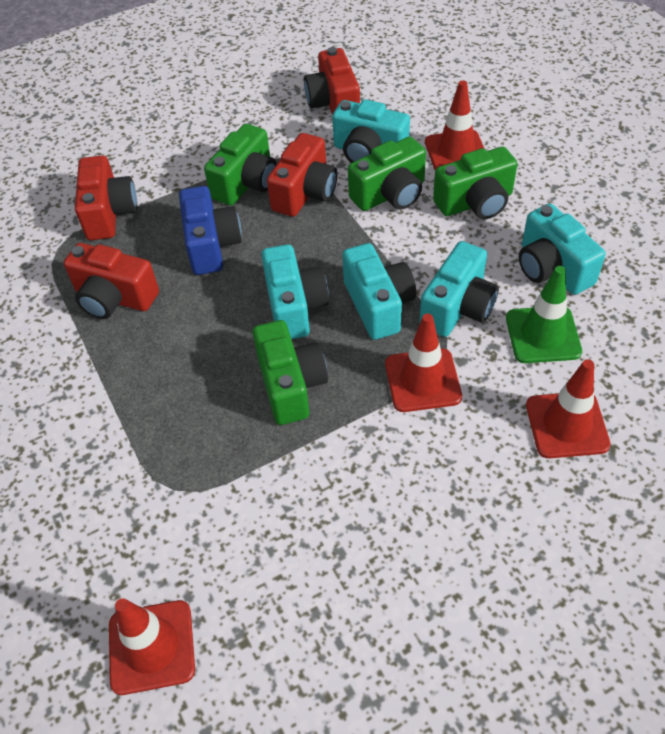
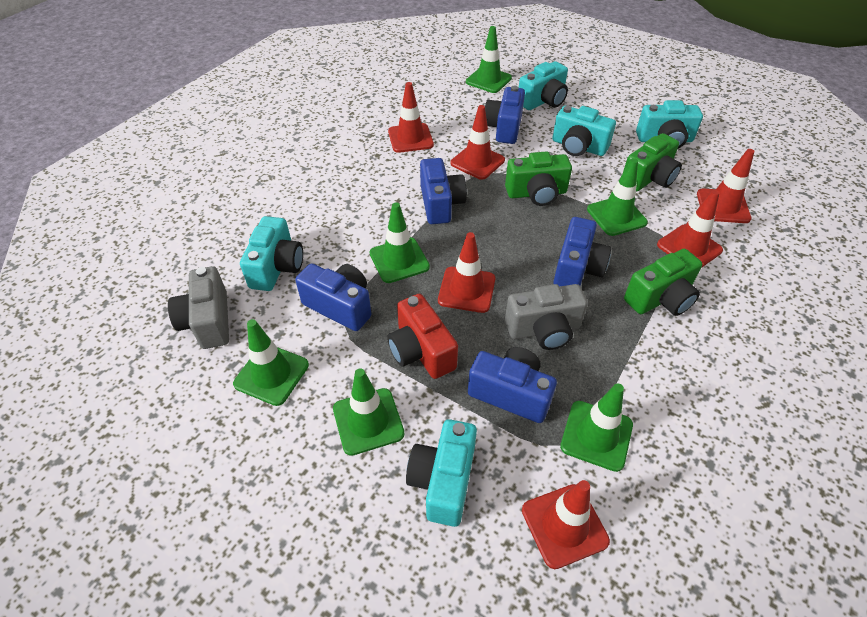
blue camera: 1 -> 5
green camera: 4 -> 3
green traffic cone: 1 -> 6
grey camera: 0 -> 2
red camera: 4 -> 1
red traffic cone: 4 -> 6

